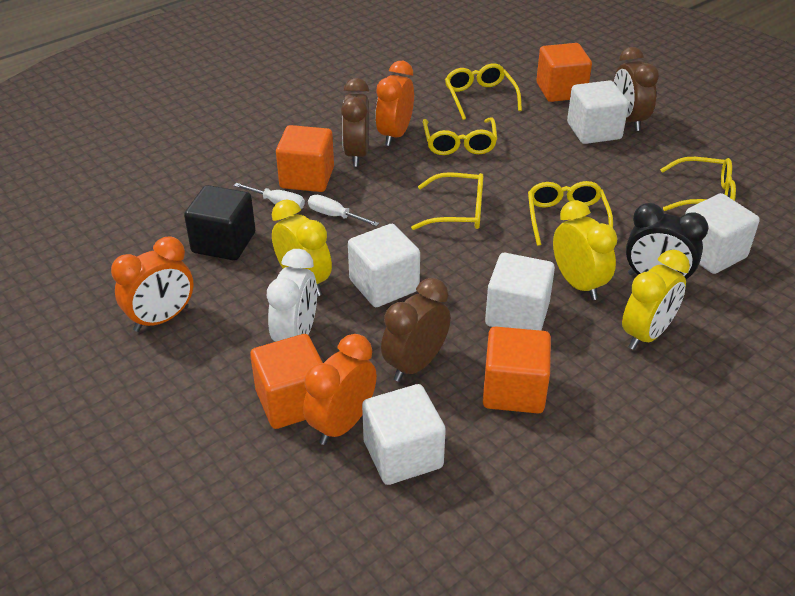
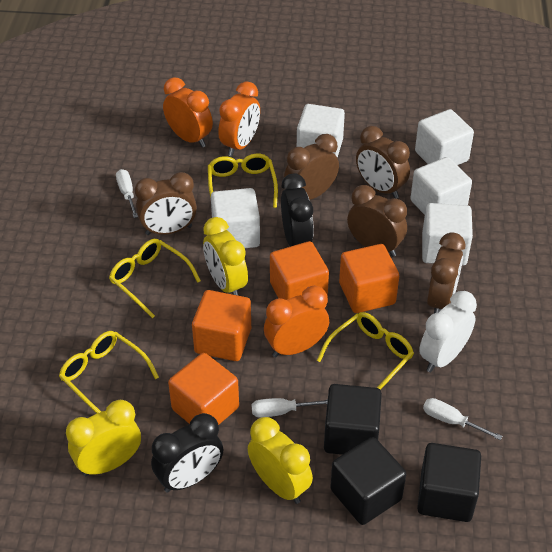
black clock: 1 -> 2
black cube: 1 -> 3
brown clock: 3 -> 5
white screwdriver: 2 -> 3
yellow glasses: 5 -> 4

